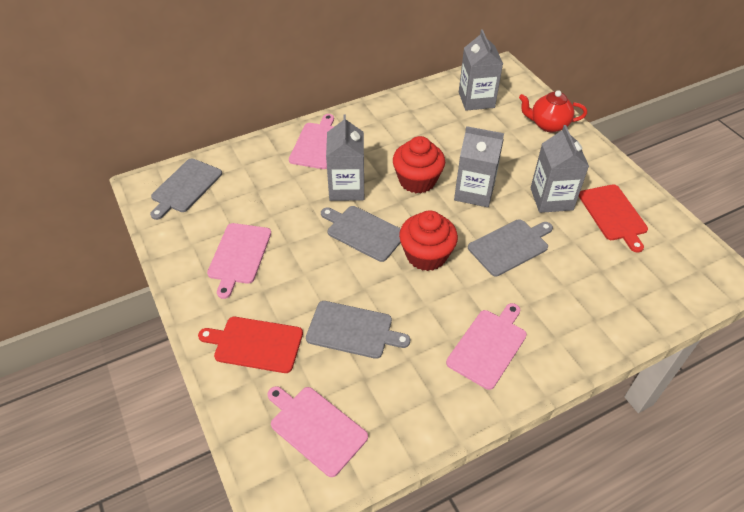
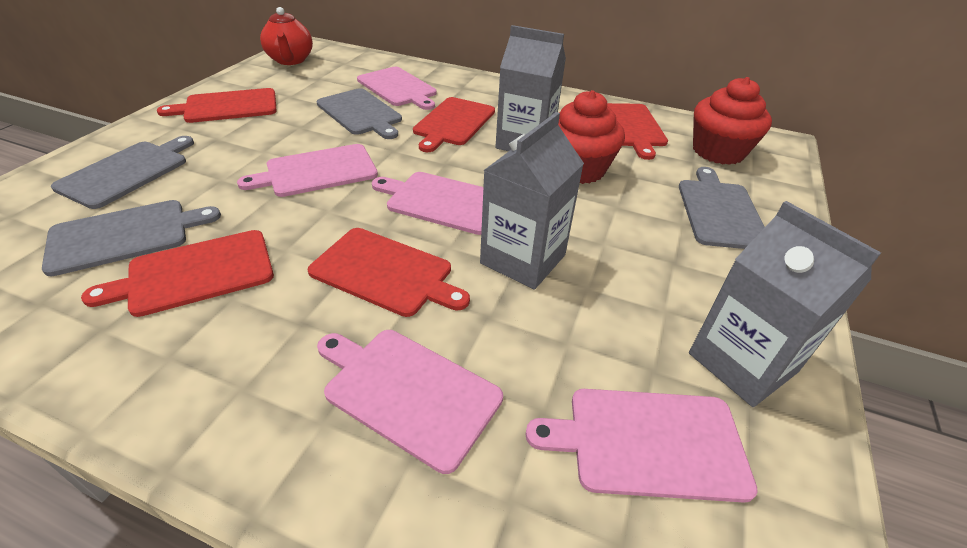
grey carton: 4 -> 3
pink cutting board: 4 -> 5
red cutting board: 2 -> 5

